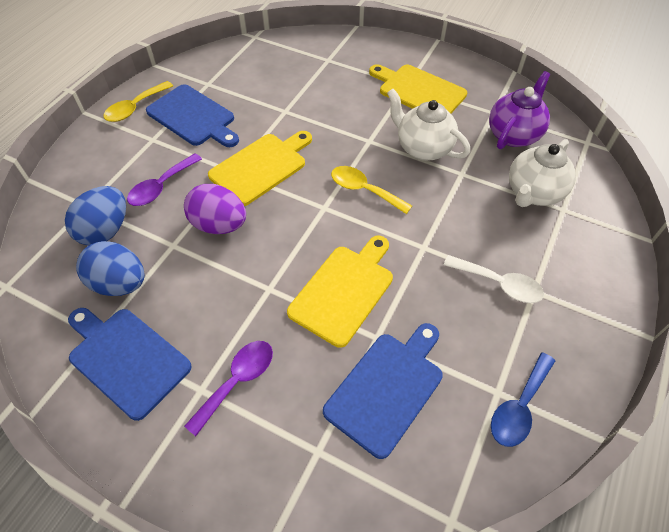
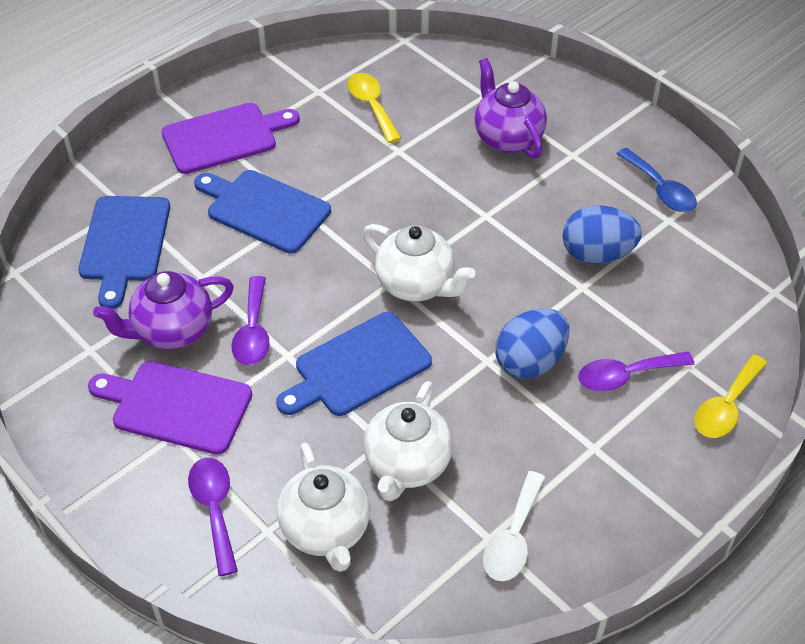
purple cutting board: 0 -> 2
purple egg: 1 -> 0
purple spoon: 2 -> 3
purple teapot: 1 -> 2
white teapot: 2 -> 3
yellow cutting board: 3 -> 0

